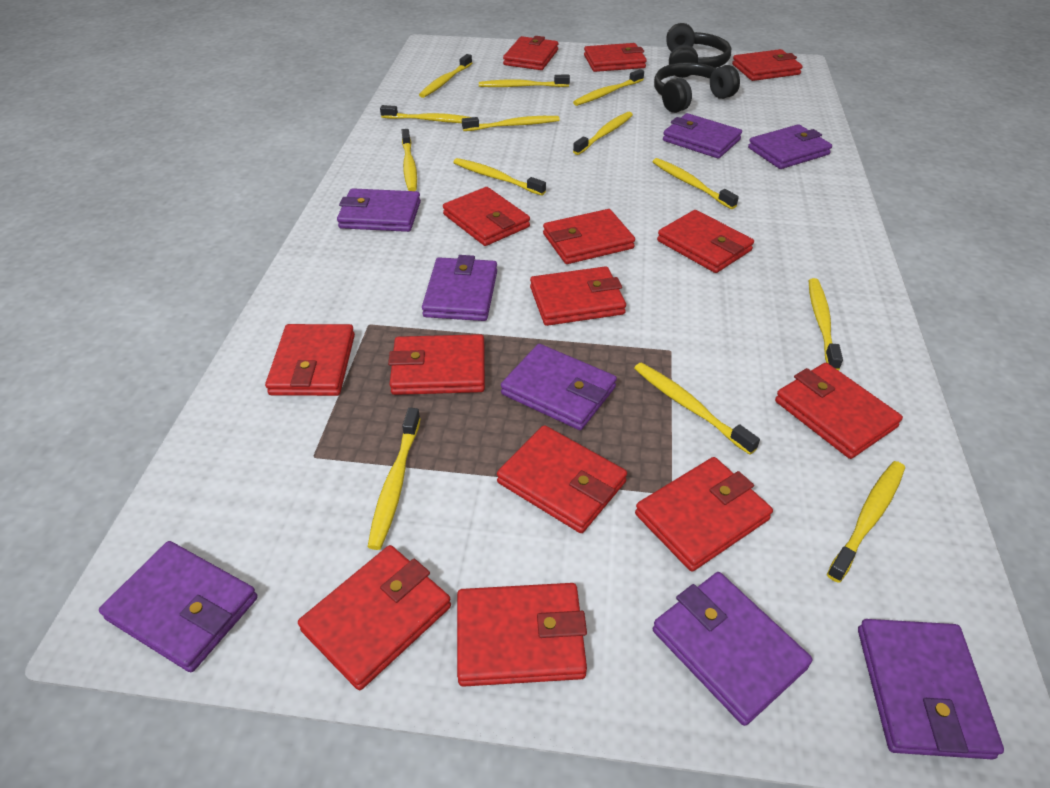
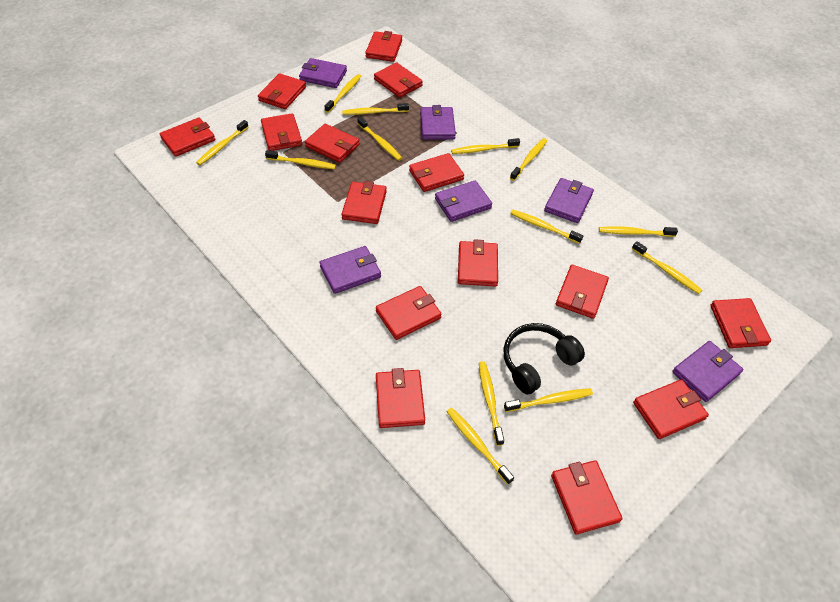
black headphones: 2 -> 1
purple wallet: 8 -> 6
red wallet: 14 -> 15

